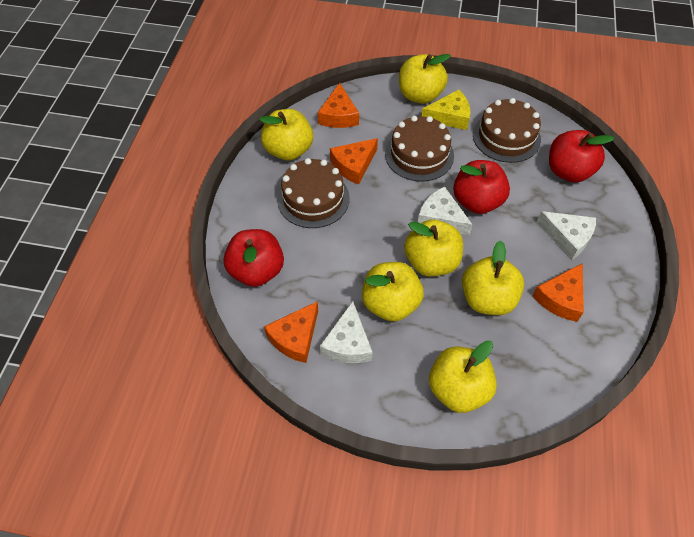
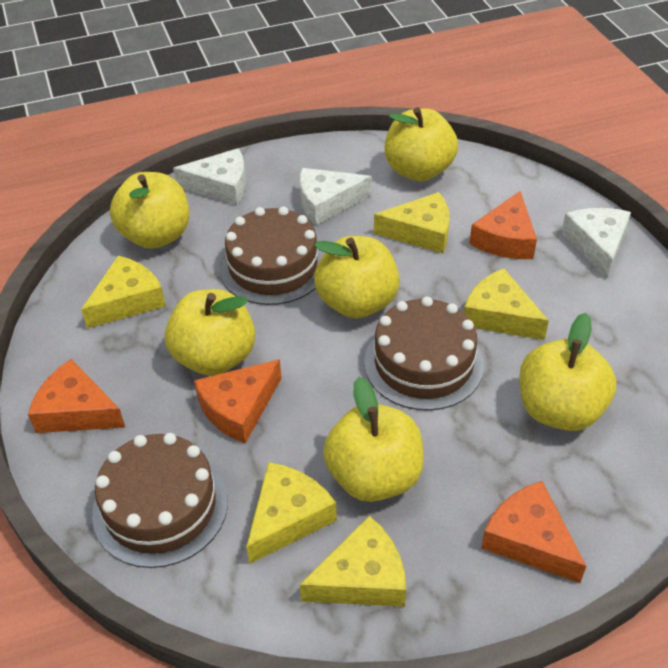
red apple: 3 -> 0
yellow cheese: 1 -> 5

